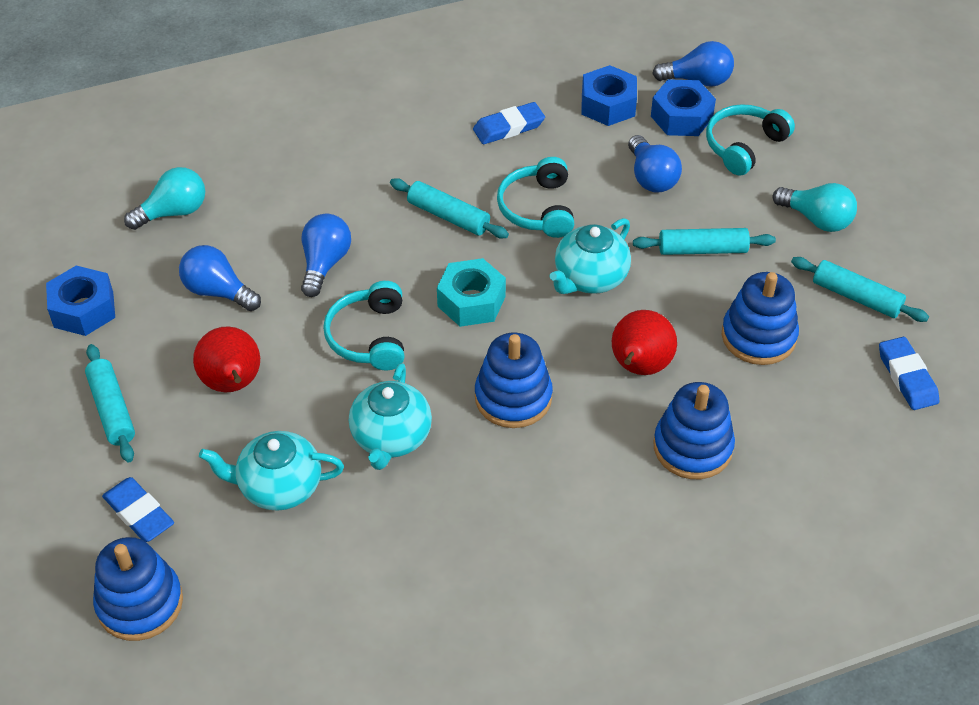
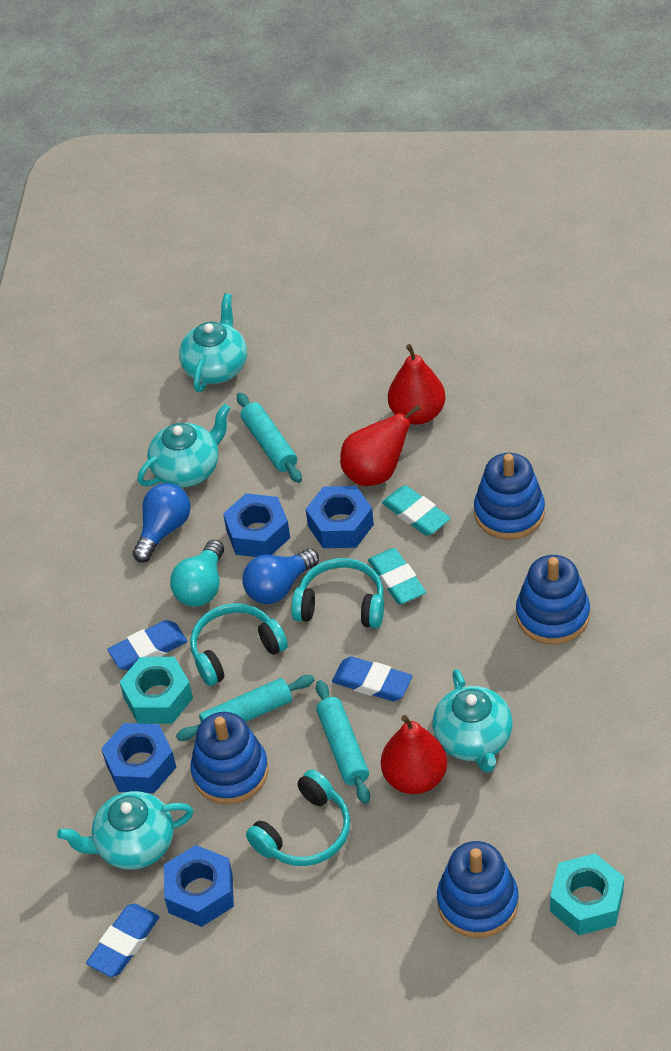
blue light bulb: 4 -> 2
blue nut: 3 -> 4
red pear: 2 -> 3
turquoise eraser: 0 -> 2
turquoise light bulb: 2 -> 1
turquoise nut: 1 -> 2
turquoise rolling pin: 4 -> 3
turquoise teapot: 3 -> 4

